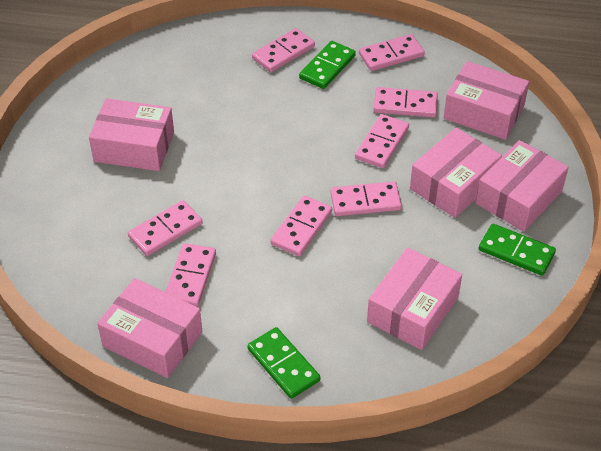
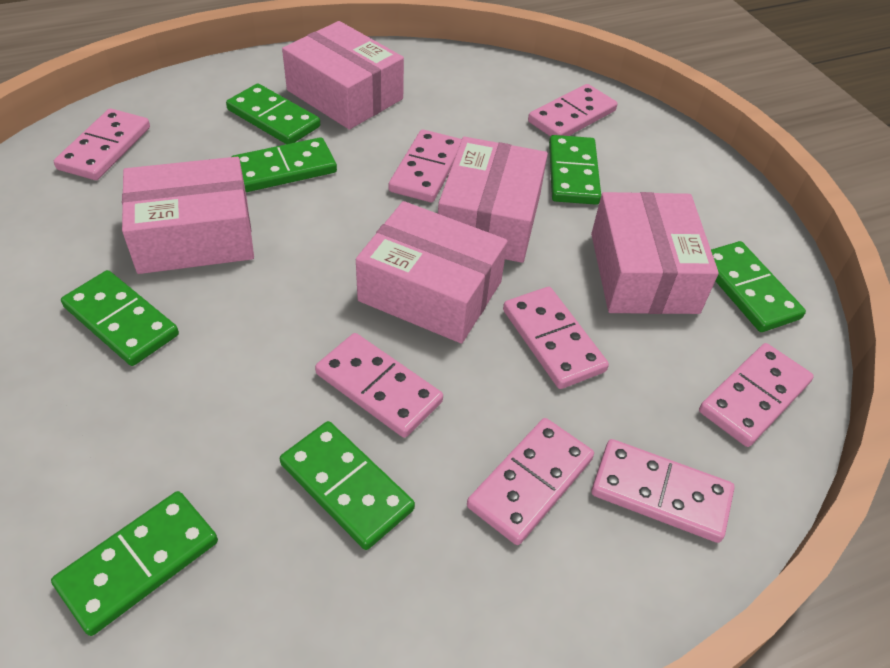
green domino: 3 -> 7
pink box: 6 -> 5

